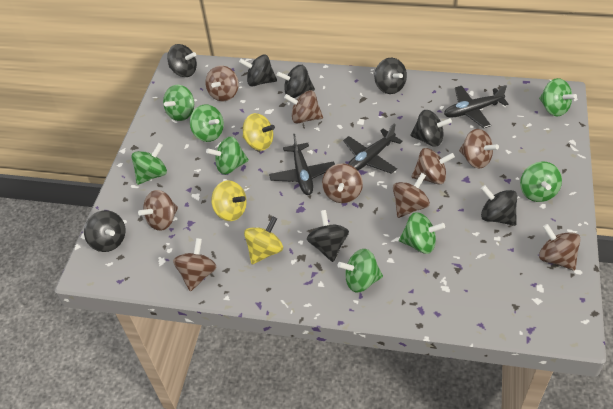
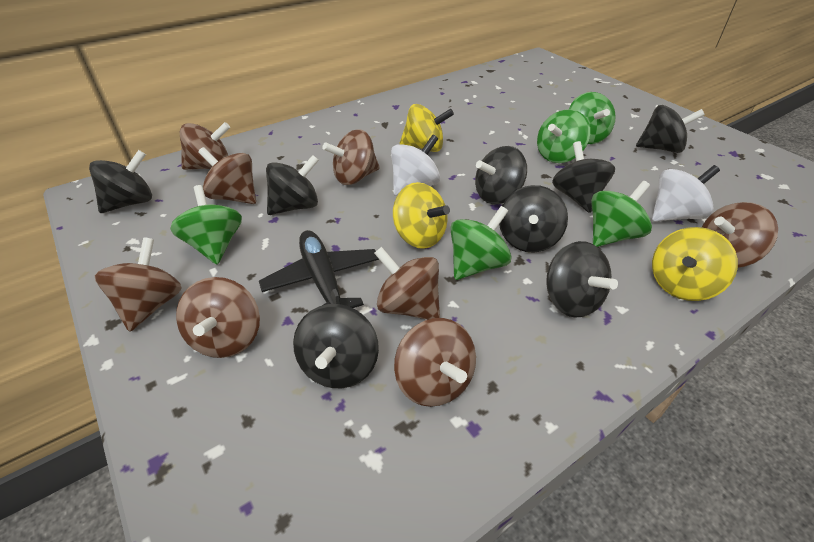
black plane: 3 -> 1
brown spinning top: 9 -> 8
green spinning top: 8 -> 5
white spinning top: 0 -> 2

